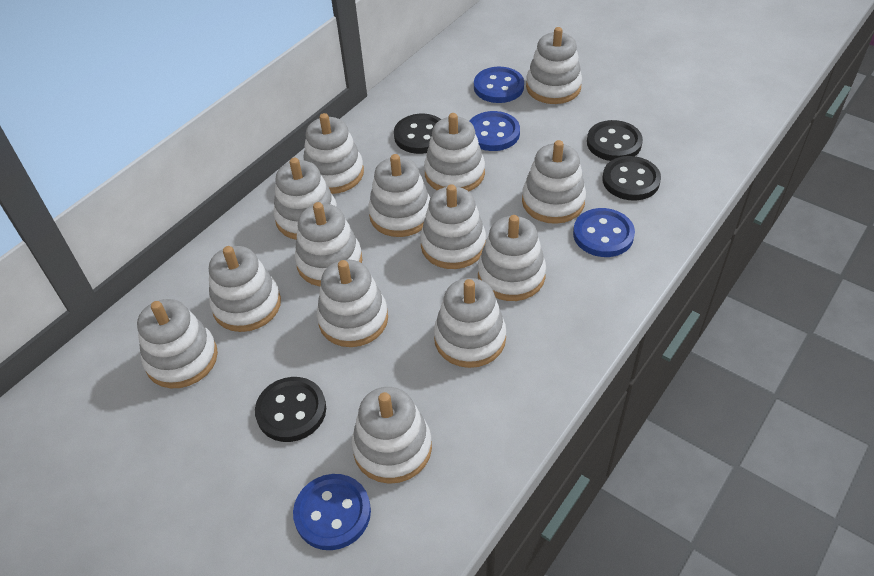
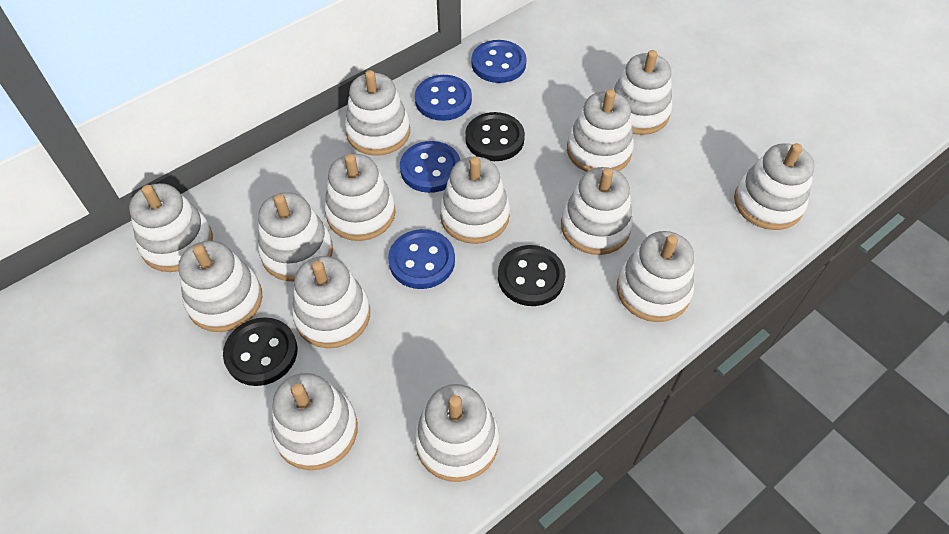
black button: 4 -> 3

